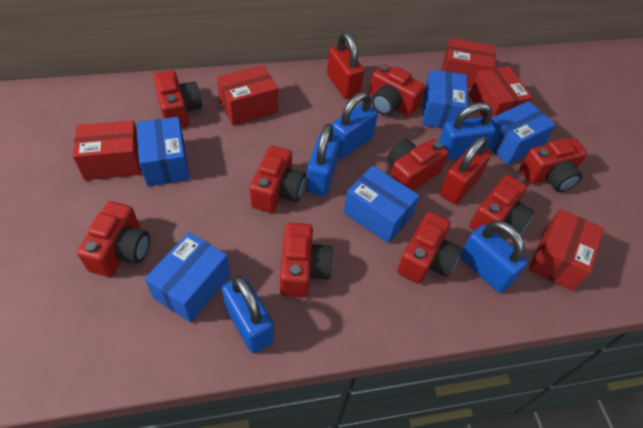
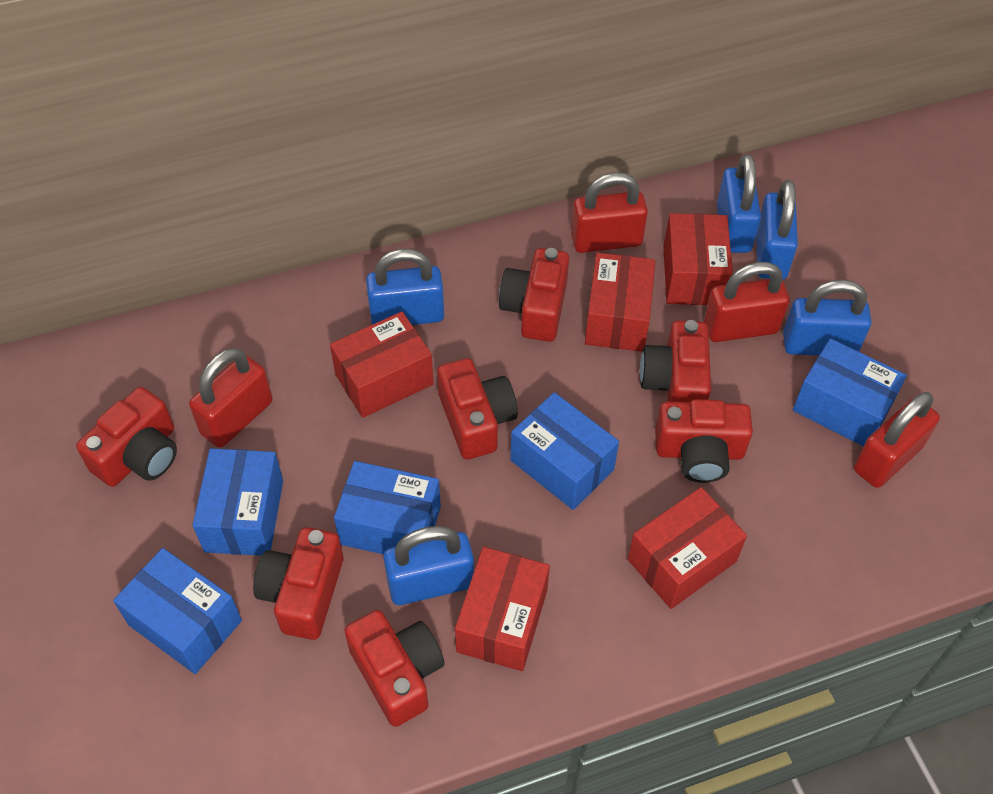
red camera: 9 -> 7
red padlock: 2 -> 4

